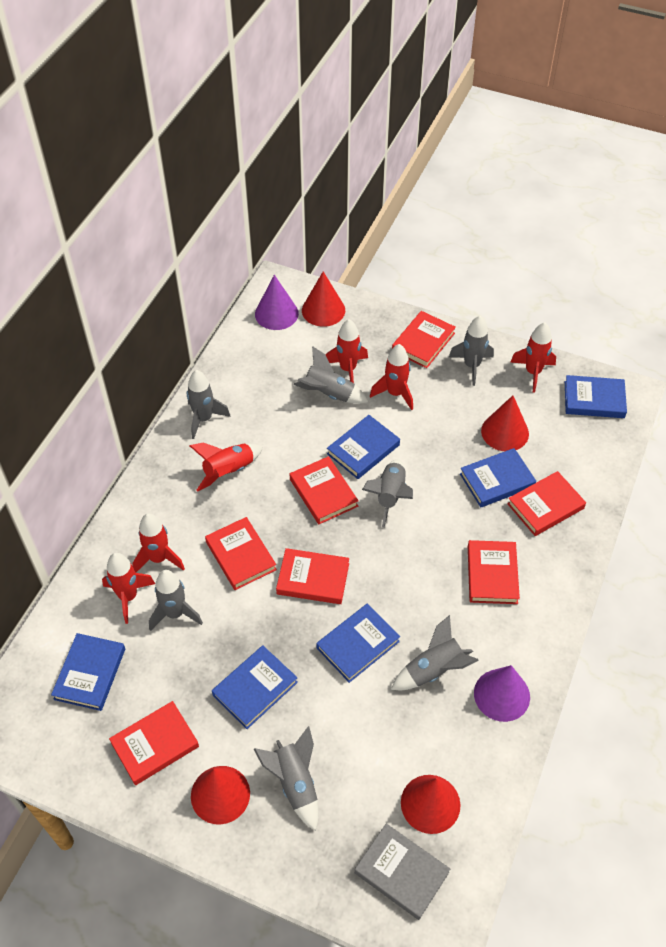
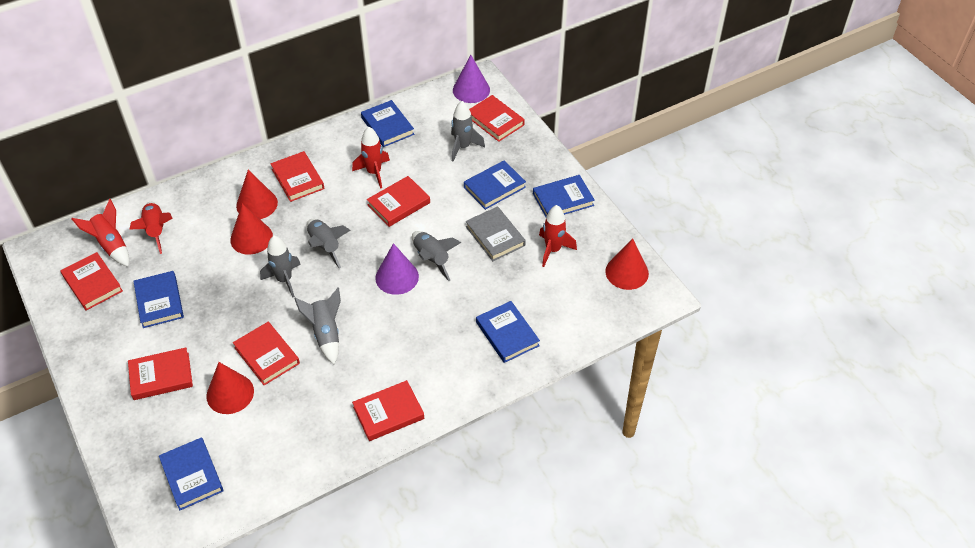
grey rocket: 7 -> 5
red rocket: 6 -> 4

